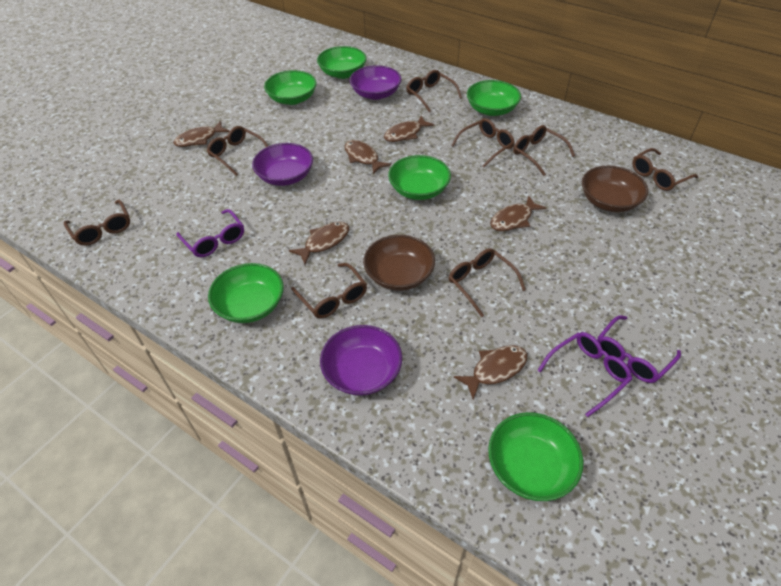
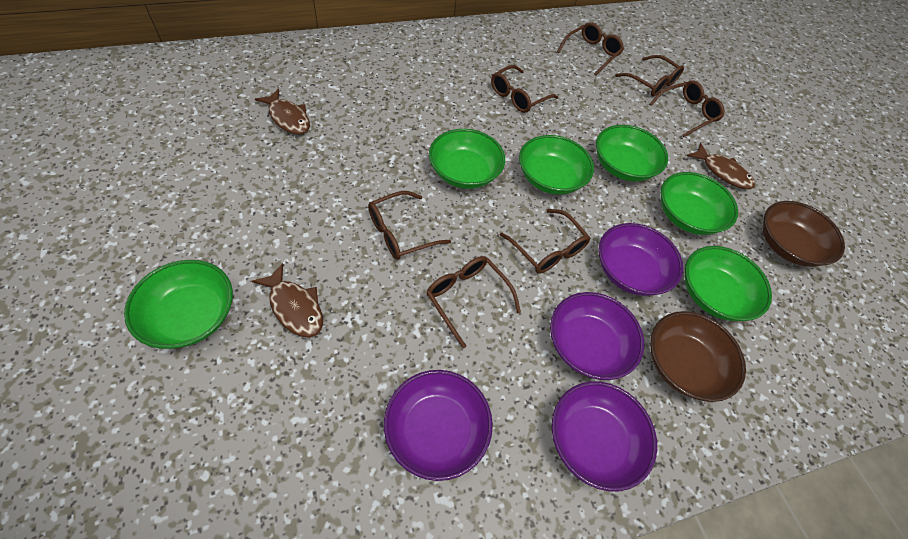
brown fish: 6 -> 3
brown glasses: 8 -> 7
purple bowl: 3 -> 4
purple glasses: 3 -> 0

